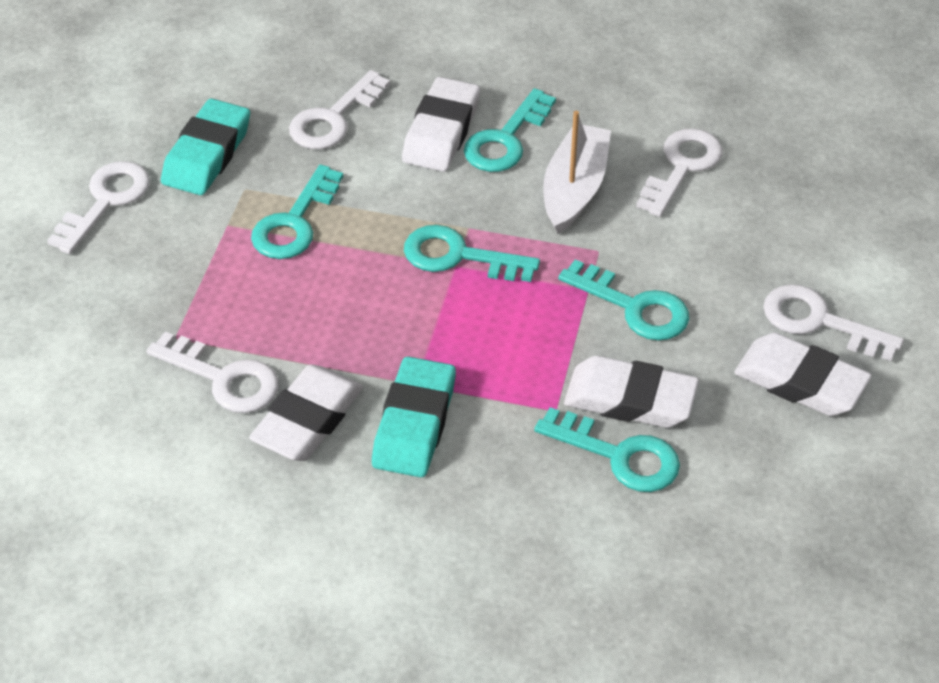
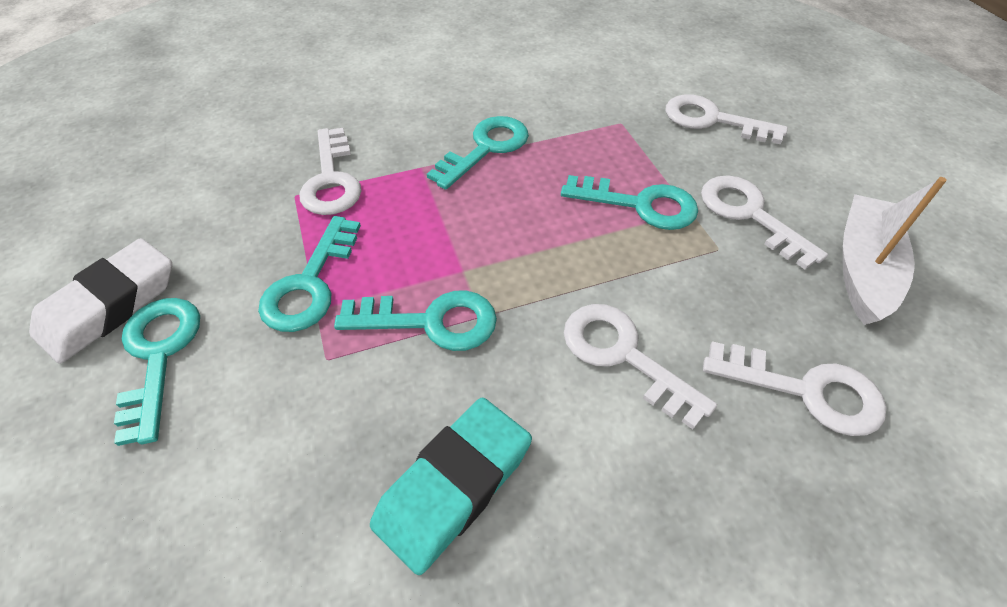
turquoise eraser: 2 -> 1
white eraser: 4 -> 1

